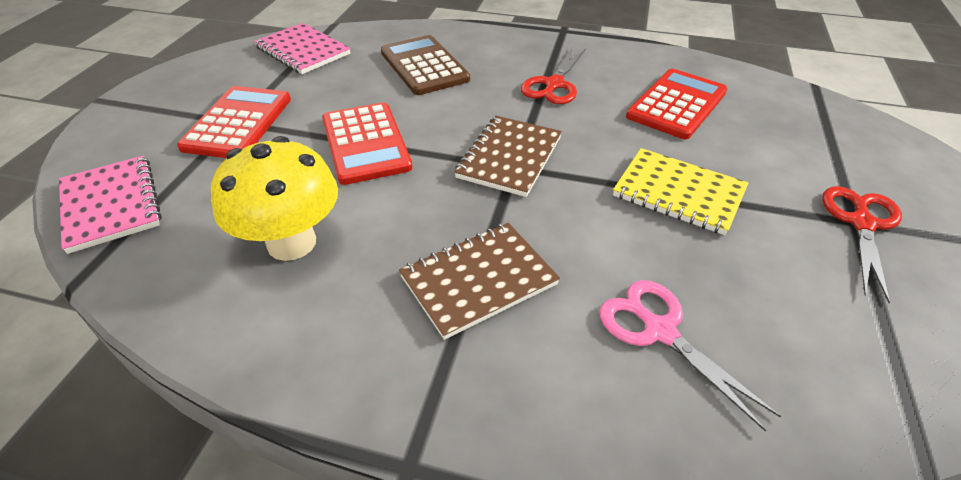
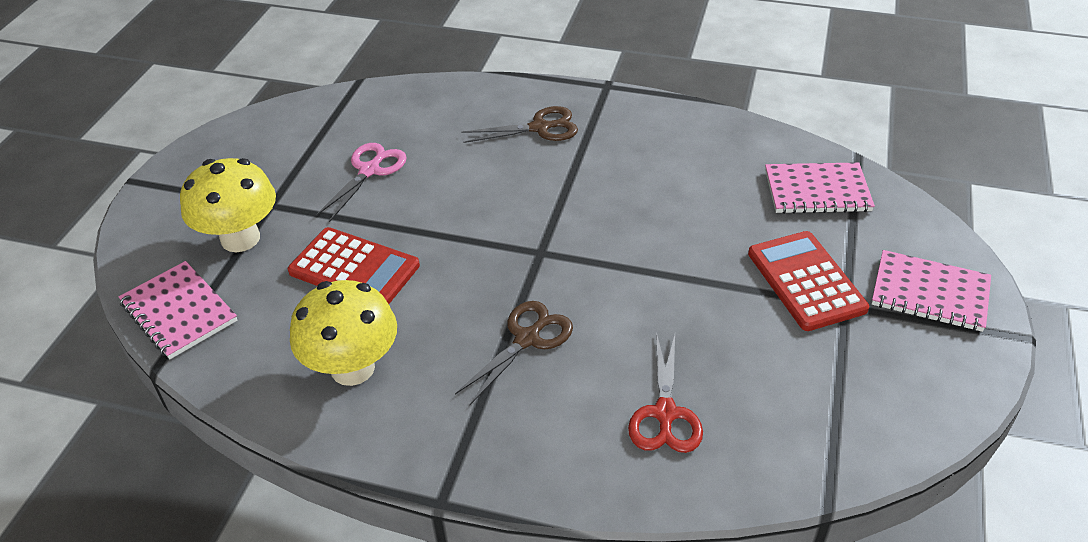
brown calculator: 1 -> 0
brown notebook: 2 -> 0
brown scissors: 0 -> 2
pink notebook: 2 -> 3
red calculator: 3 -> 2
red scissors: 2 -> 1
yellow mushroom: 1 -> 2
yellow notebook: 1 -> 0

